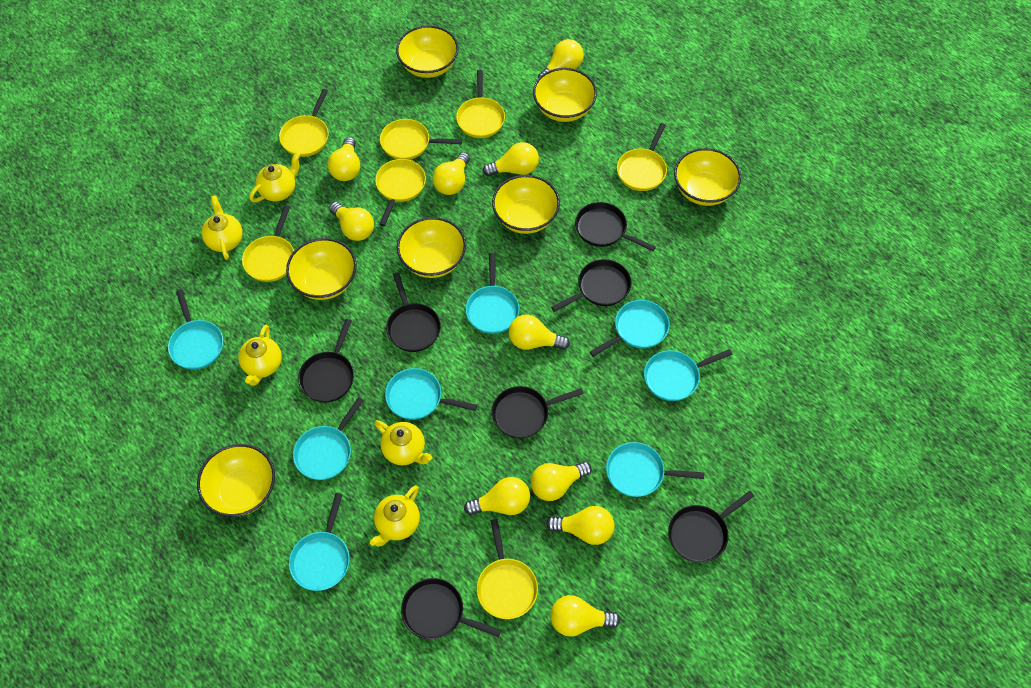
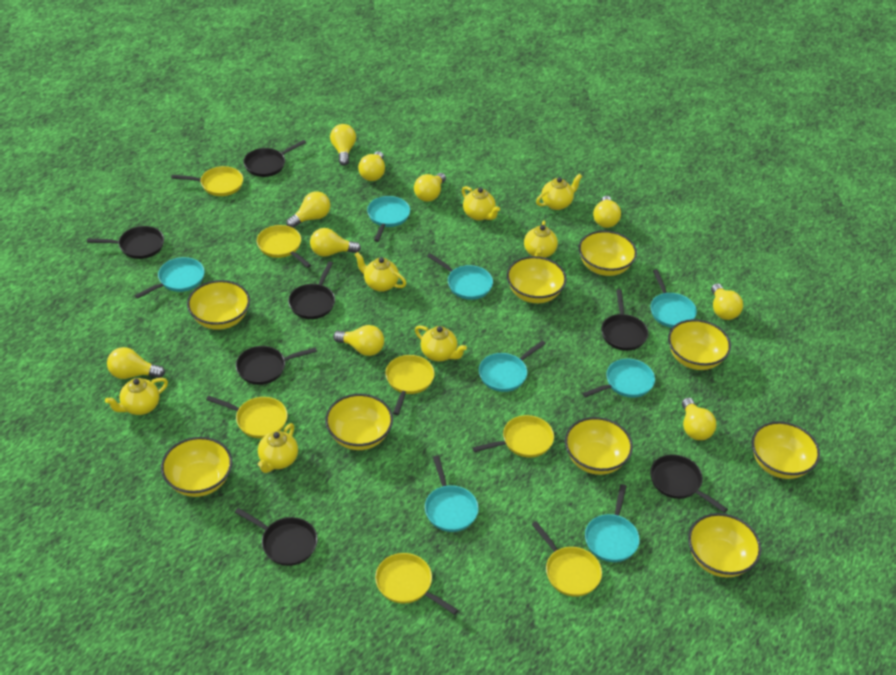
yellow bowl: 7 -> 9
yellow teapot: 5 -> 7

